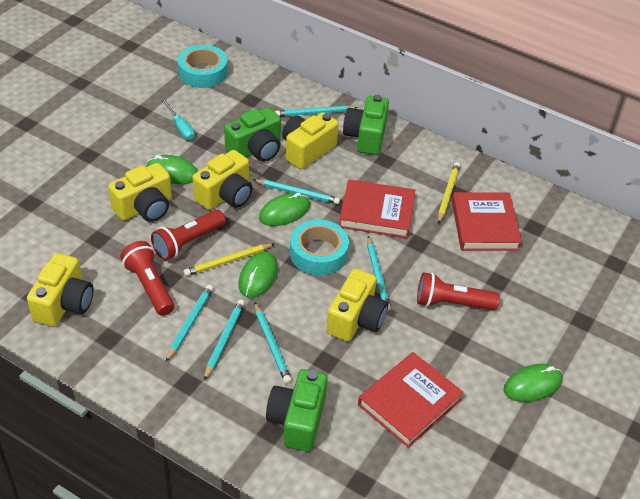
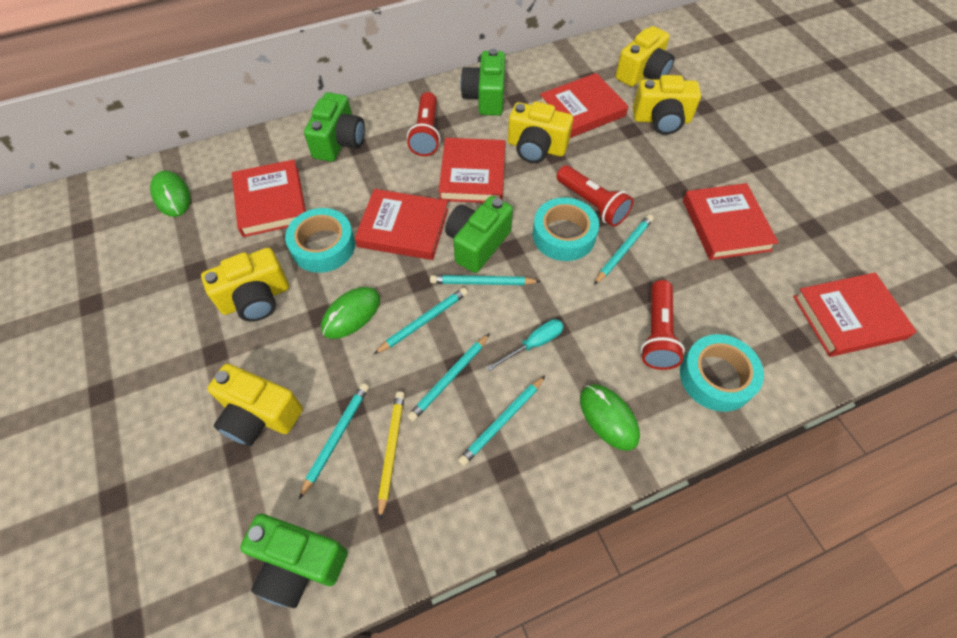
green camera: 3 -> 4
green mouse: 4 -> 3
red book: 3 -> 6
turquoise tape: 2 -> 3
yellow pencil: 2 -> 1

